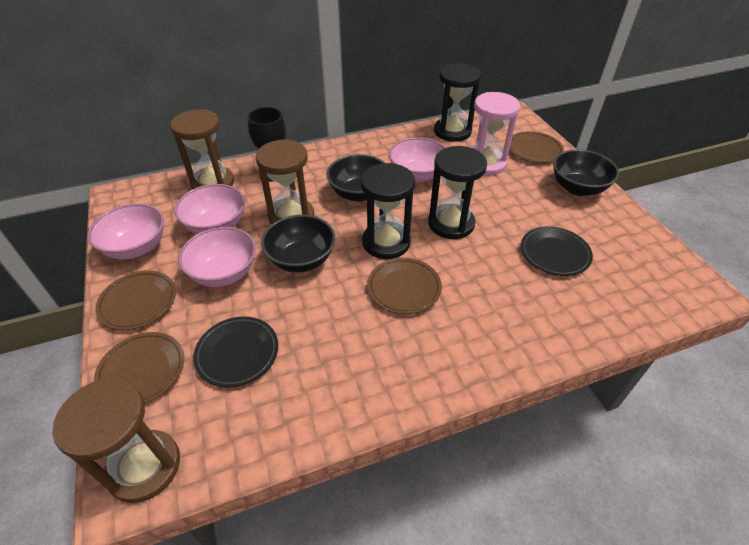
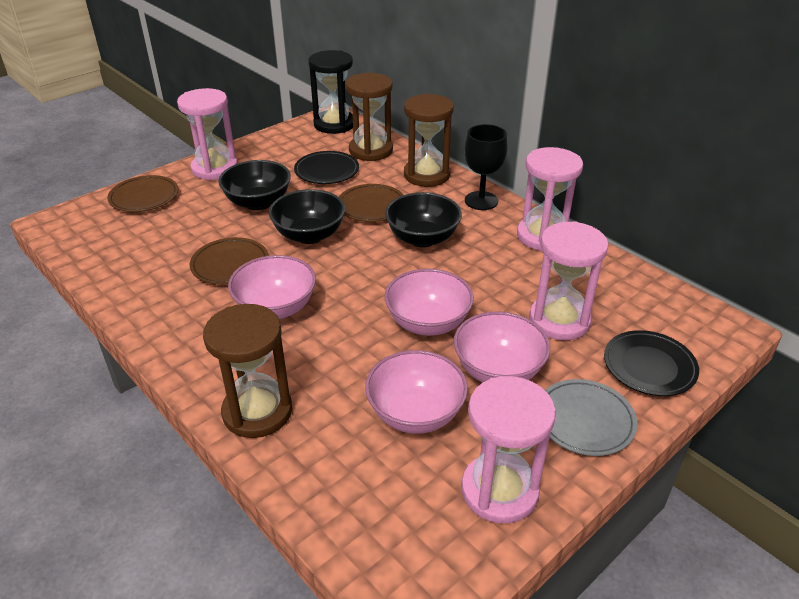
black hourglass: 3 -> 1
brown plate: 4 -> 3
grey plate: 0 -> 1
pink hourglass: 1 -> 4

